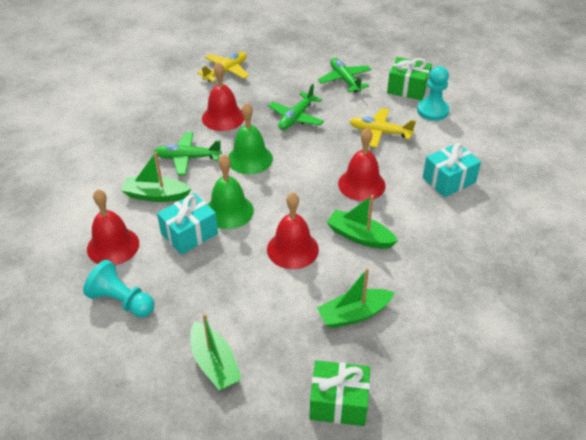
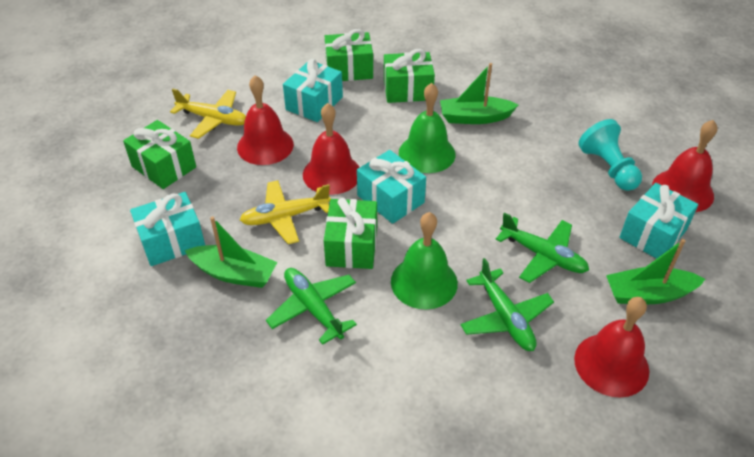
green boat: 4 -> 3
green gift: 2 -> 4
turquoise gift: 2 -> 4
turquoise pawn: 2 -> 1

